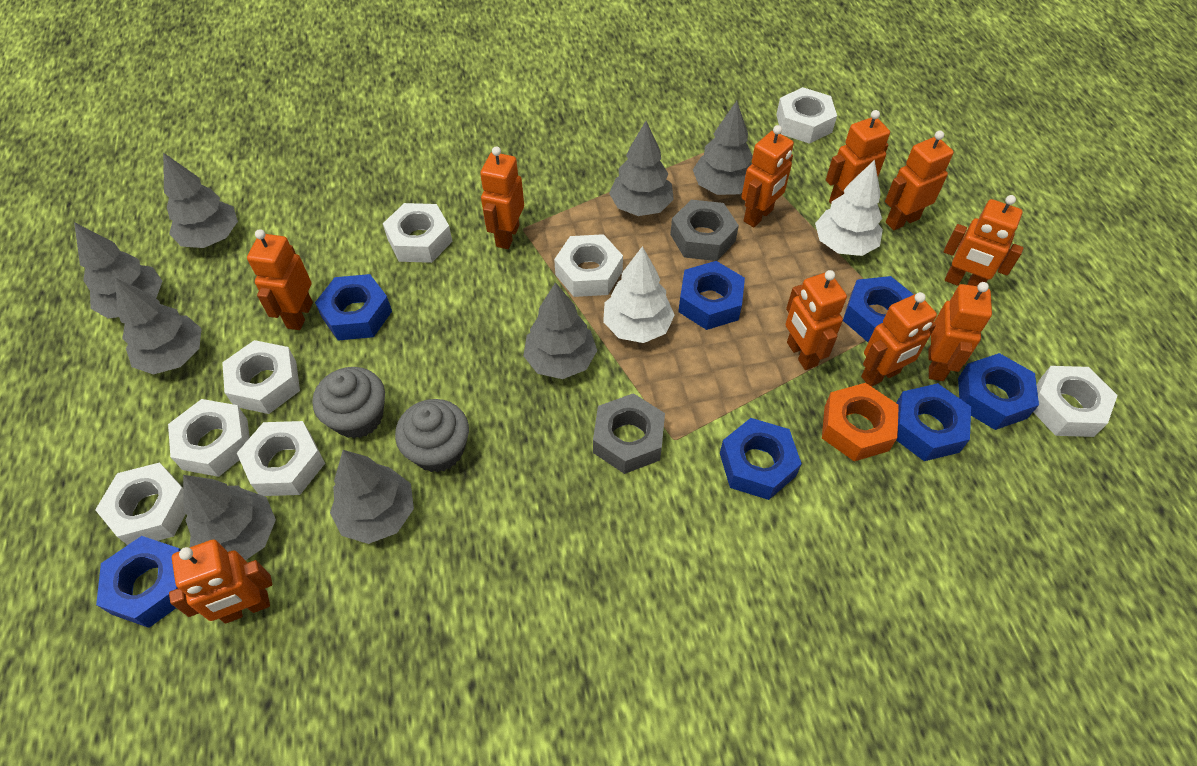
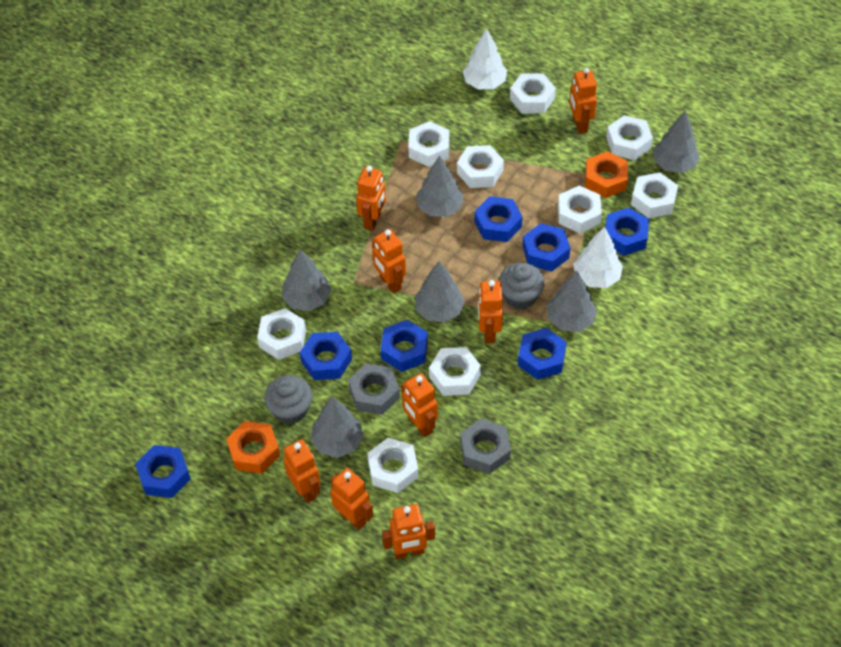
grey tree: 8 -> 6
orange nut: 1 -> 2
orange robot: 10 -> 8
white nut: 8 -> 9

